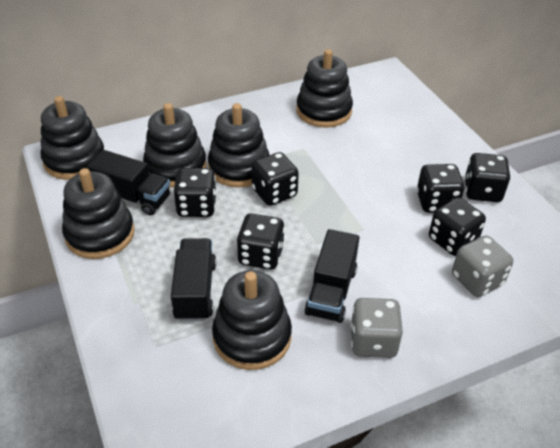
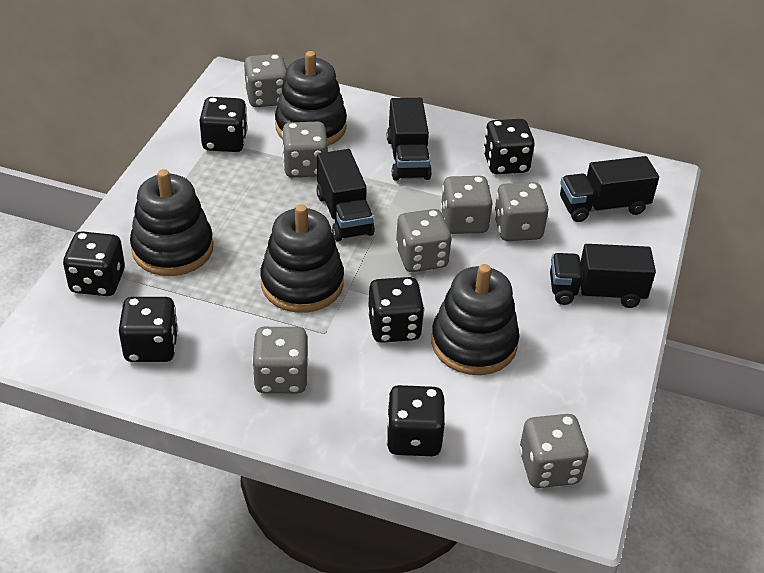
black stacking toy: 6 -> 4
black truck: 3 -> 4
grey dice: 2 -> 7

